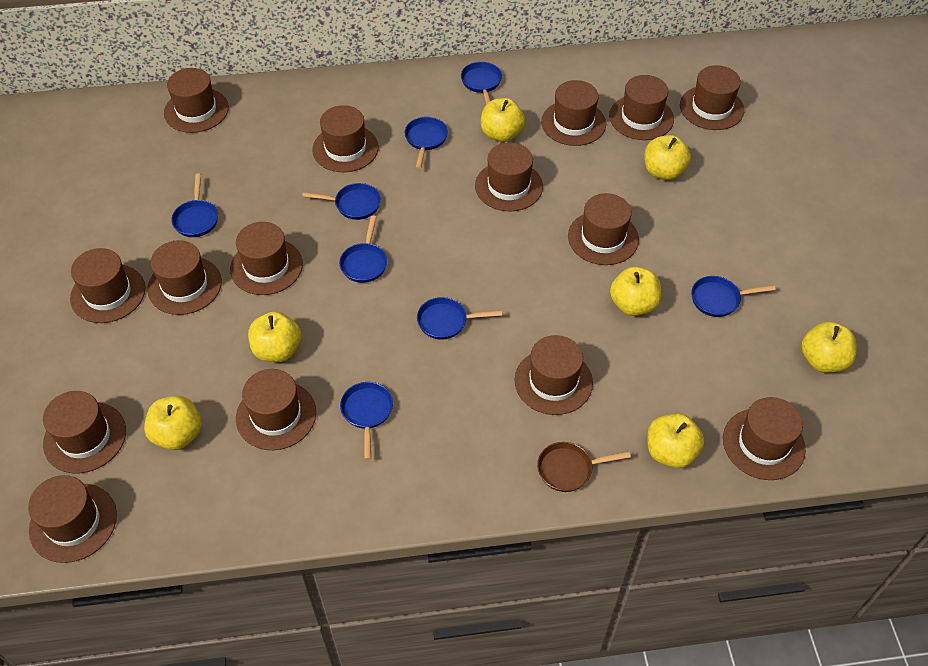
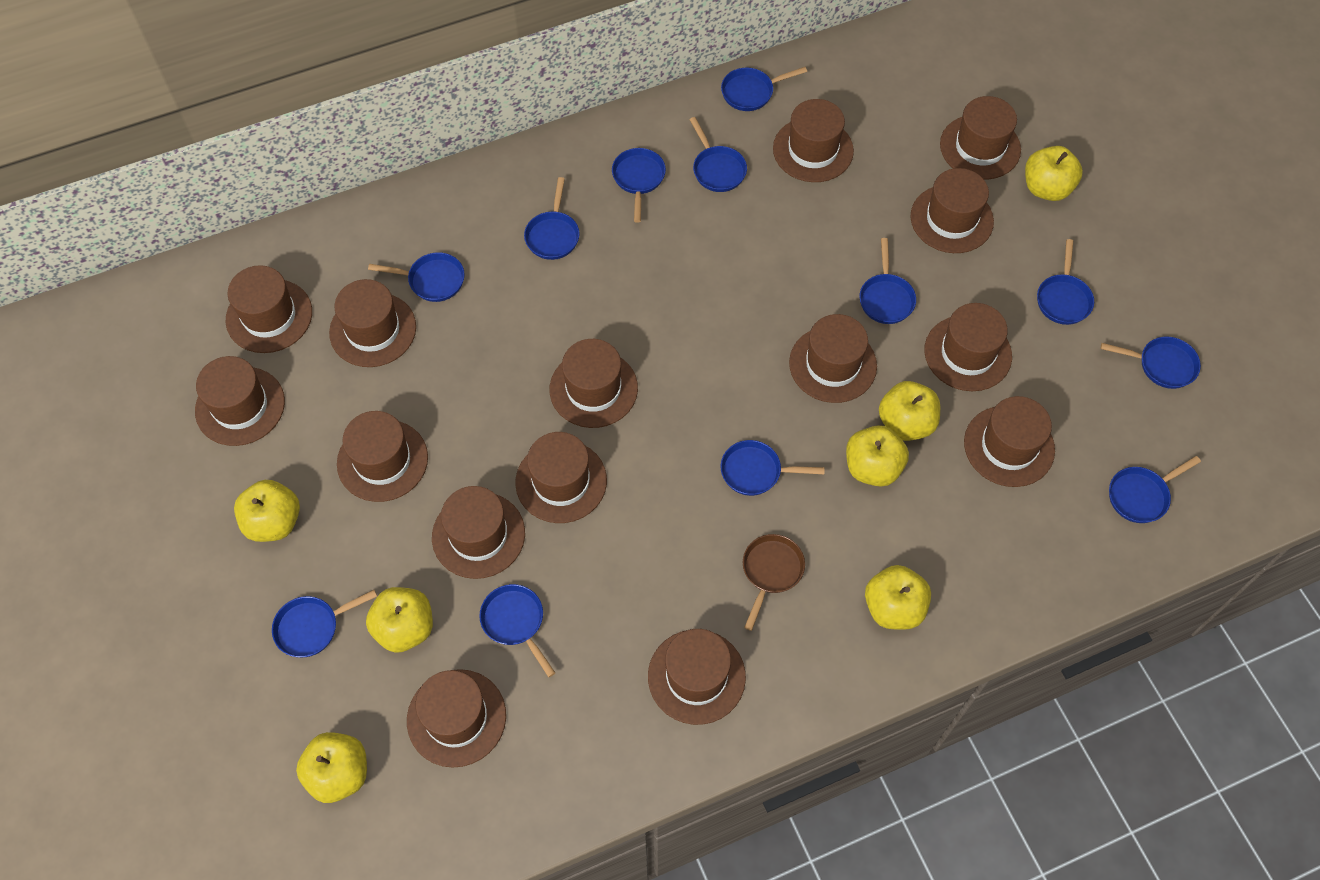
blue pan: 8 -> 12

